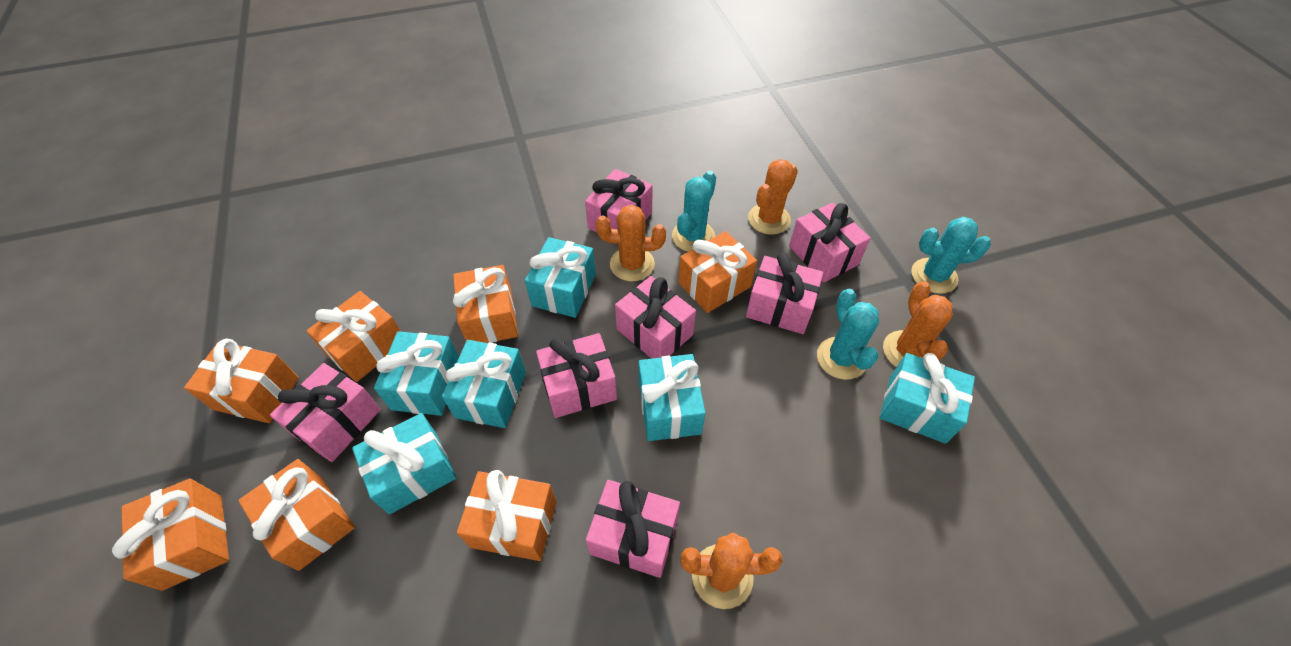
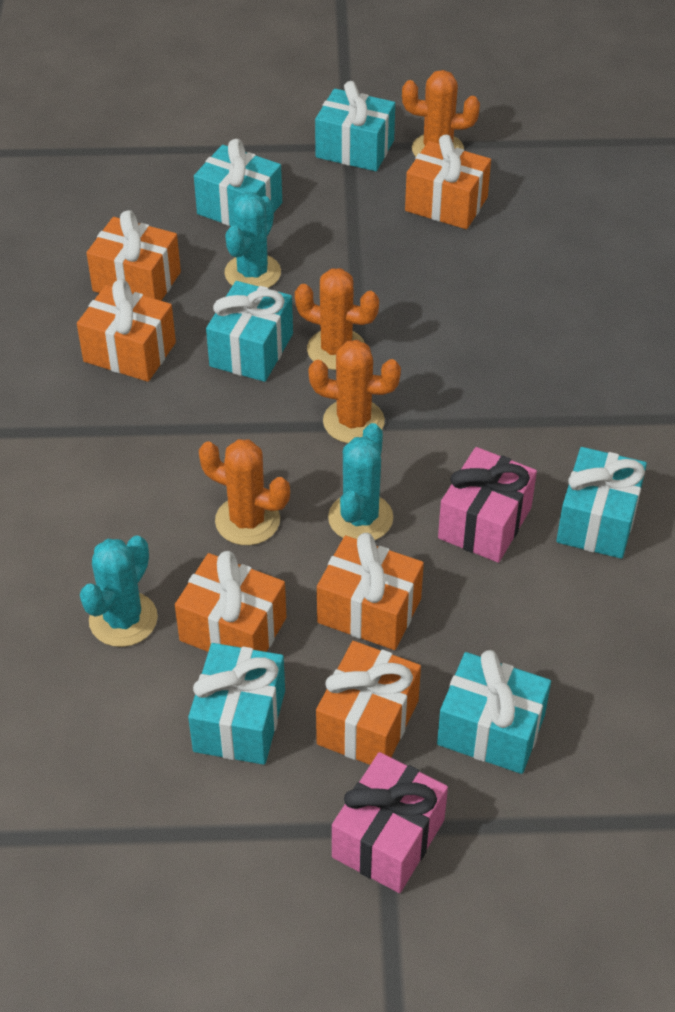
orange gift: 7 -> 6
pink gift: 7 -> 2

